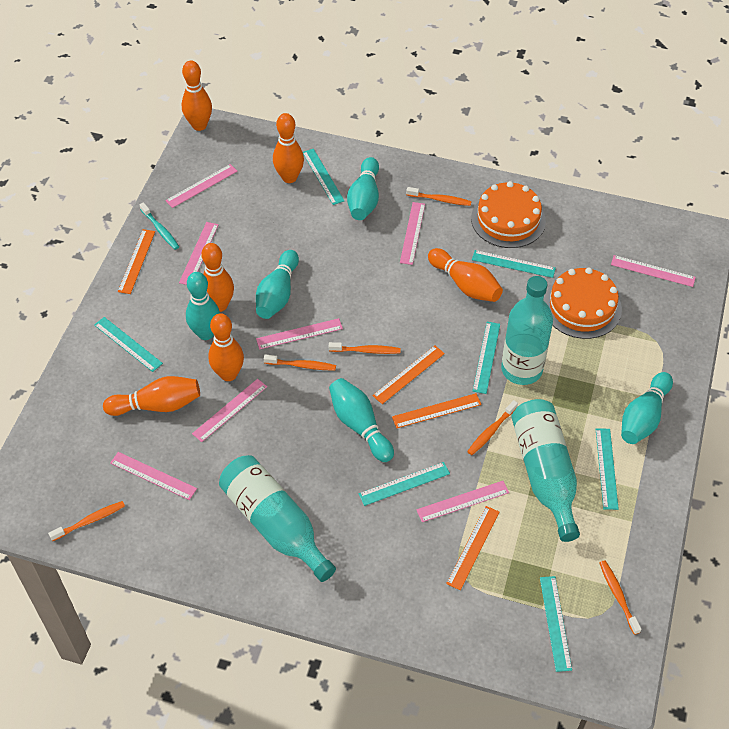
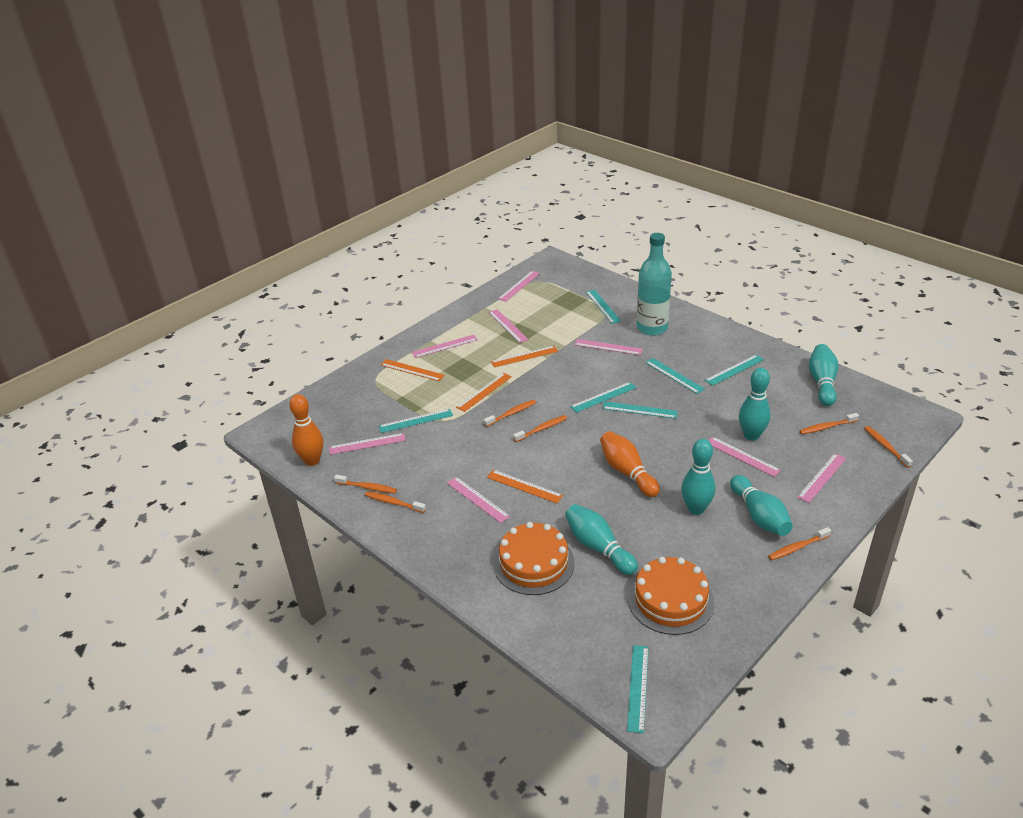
orange bowling pin: 6 -> 2
orange toothbrush: 6 -> 7
turquoise bottle: 3 -> 1
turquoise toothbrush: 1 -> 0

